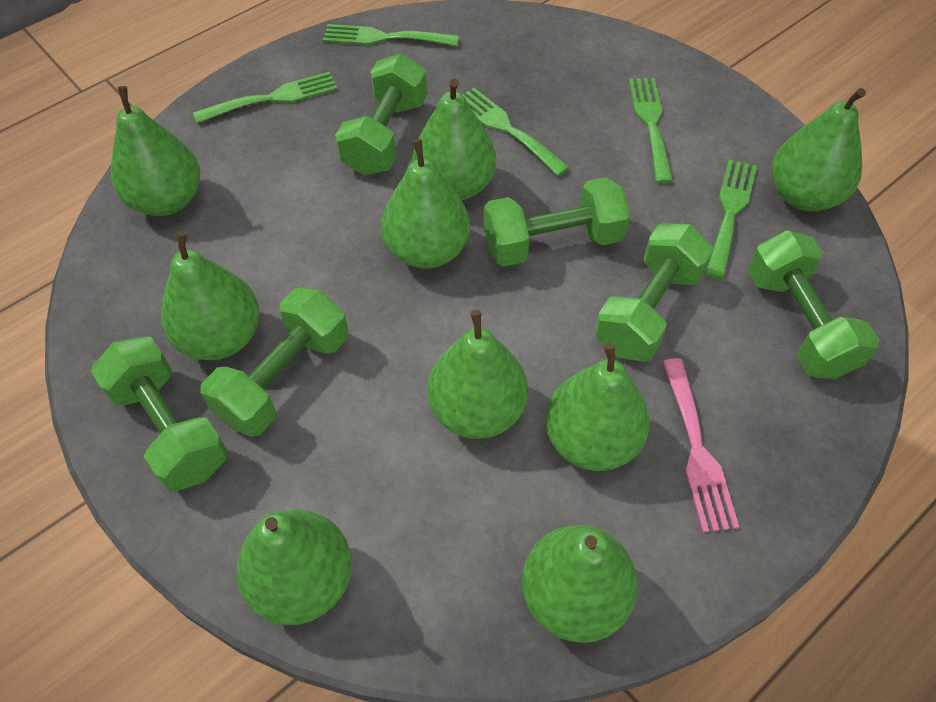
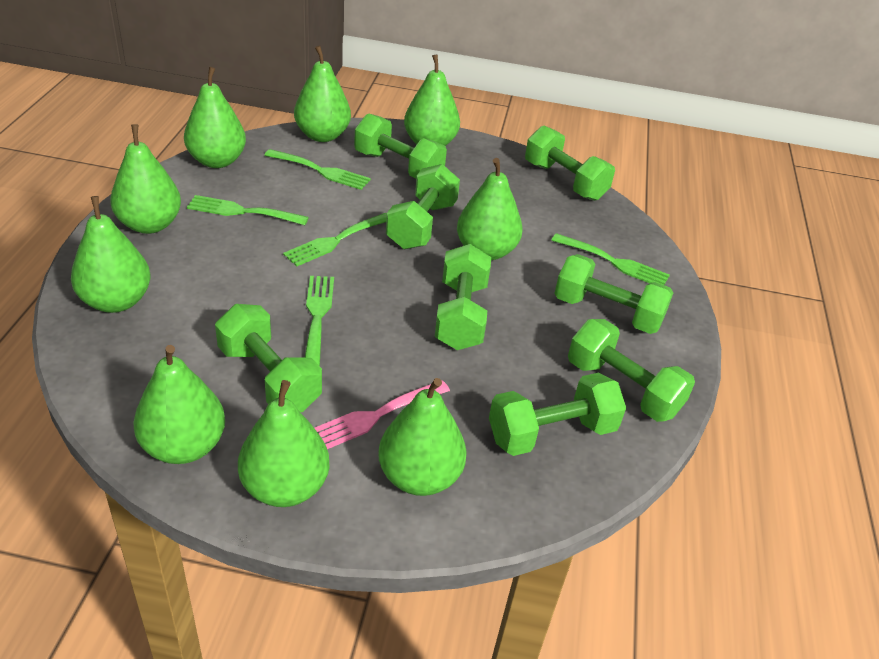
green dumbbell: 6 -> 8

